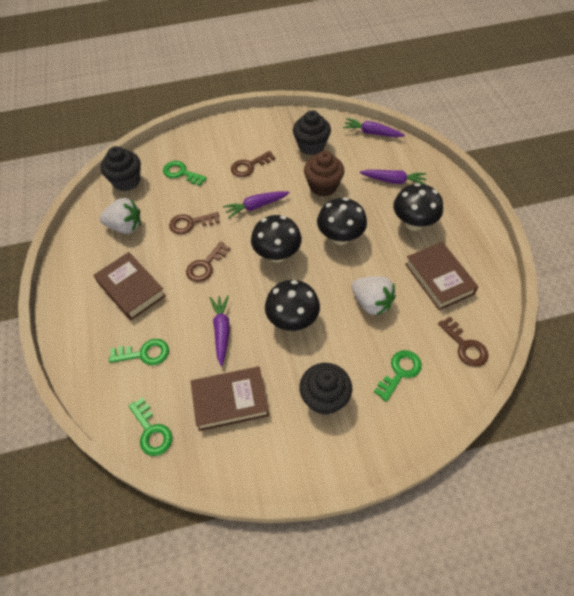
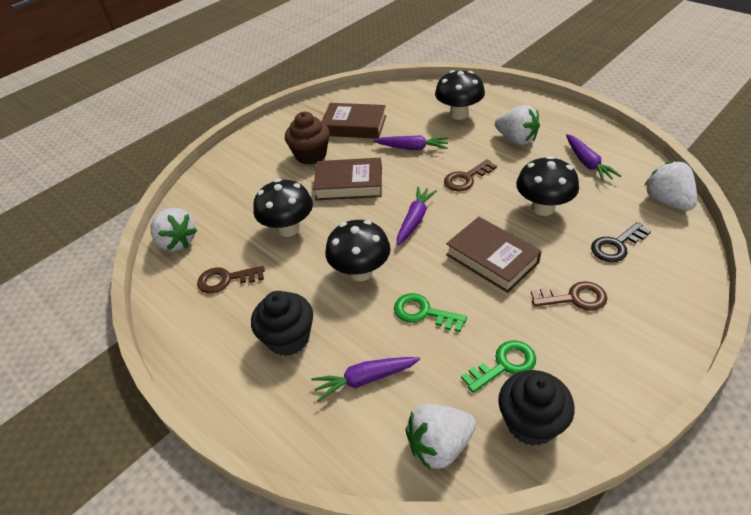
black cupcake: 3 -> 2
black key: 0 -> 1
brown key: 4 -> 3
green key: 4 -> 2
white strawberry: 2 -> 4

